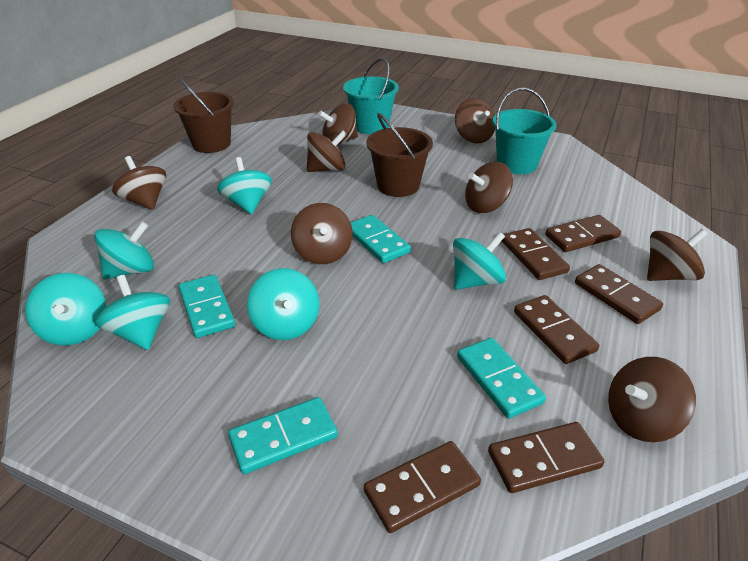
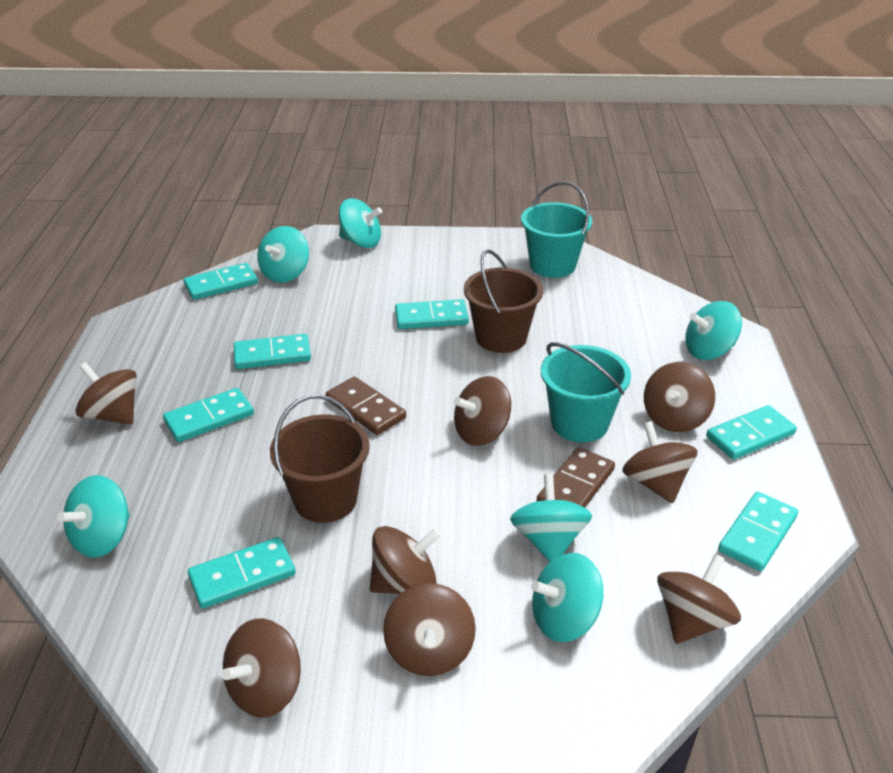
brown domino: 6 -> 2
turquoise domino: 4 -> 7

